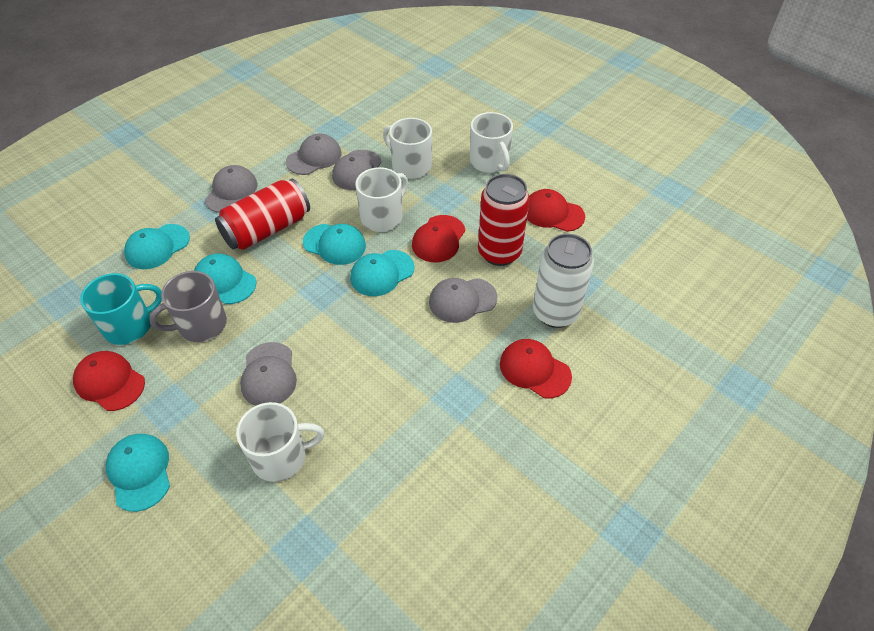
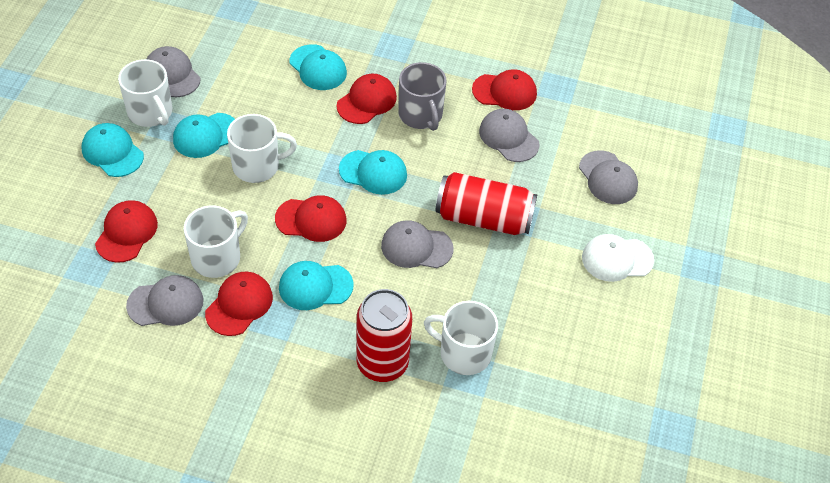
red cap: 4 -> 5
turquoise mug: 1 -> 0
white can: 1 -> 0
white cap: 0 -> 1

